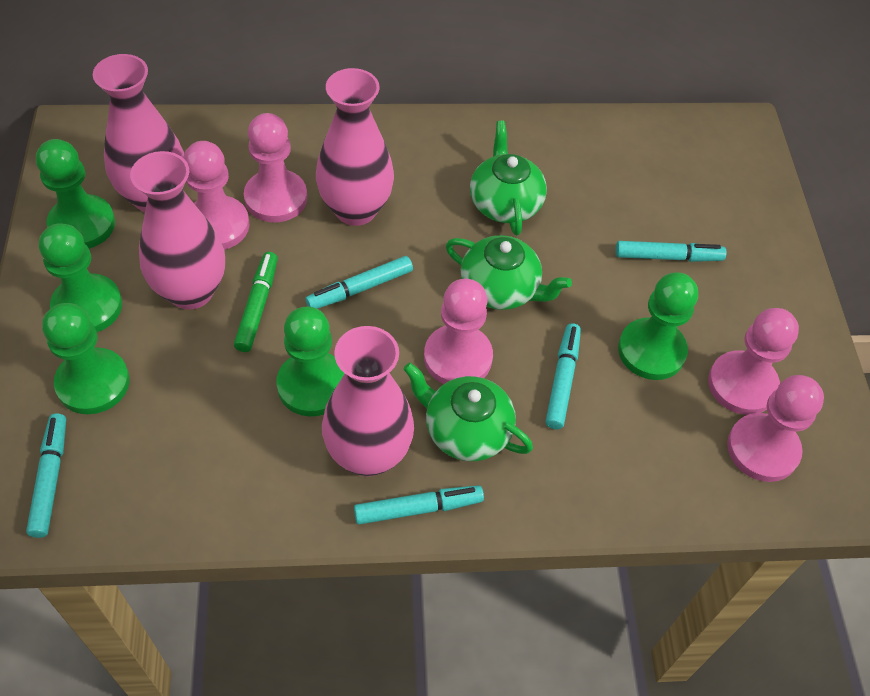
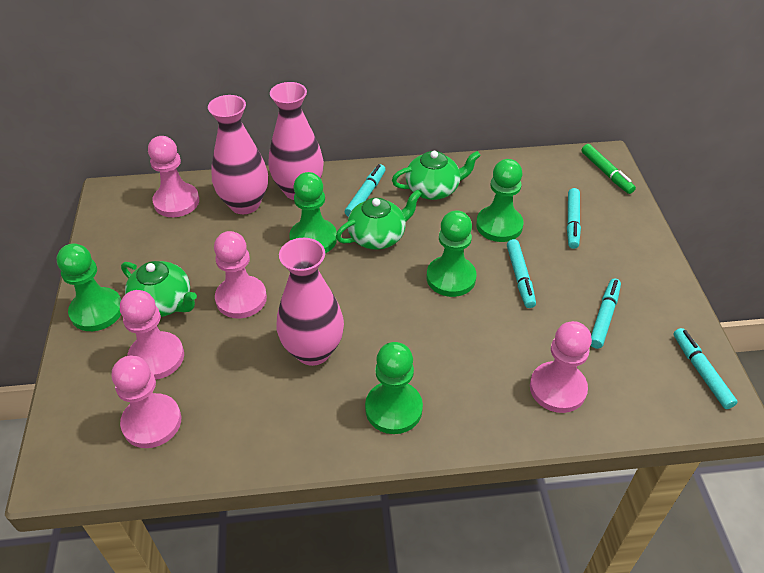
pink vase: 4 -> 3

